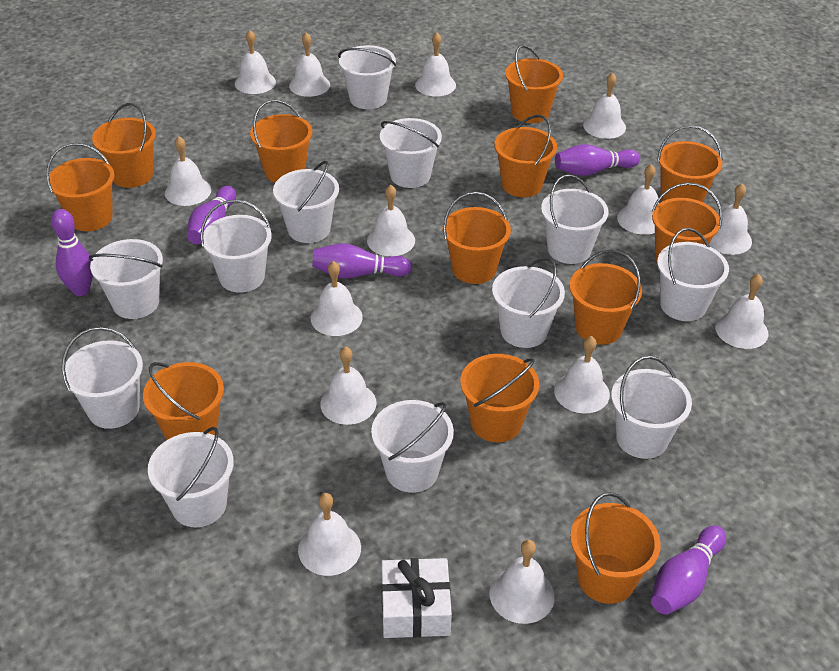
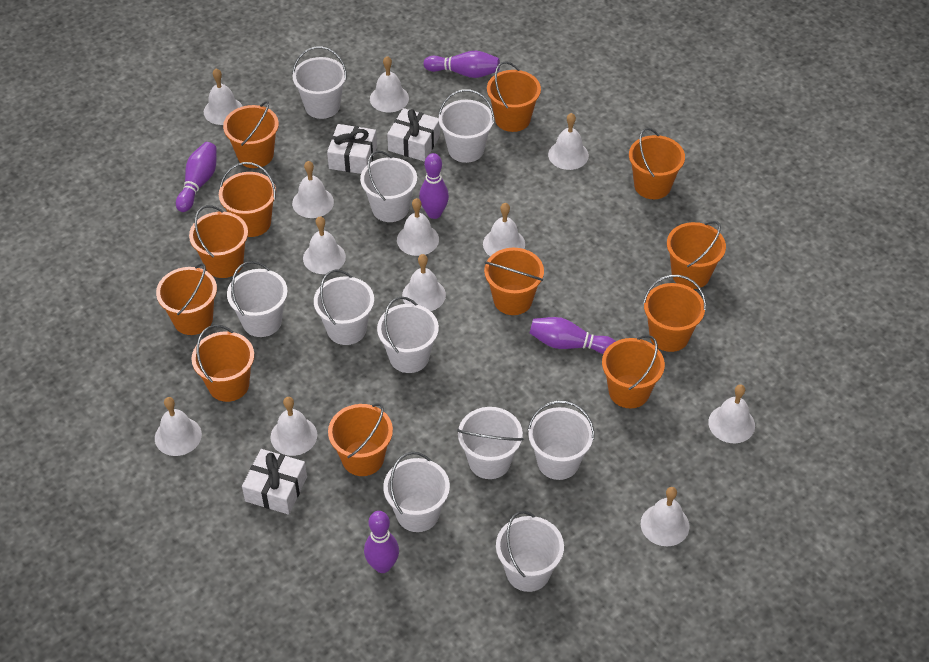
white bell: 14 -> 12
white bucket: 12 -> 10
white gift: 1 -> 3

